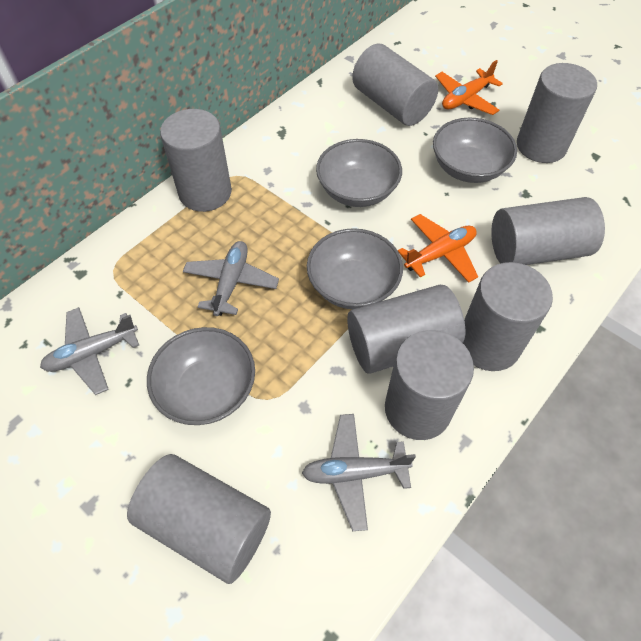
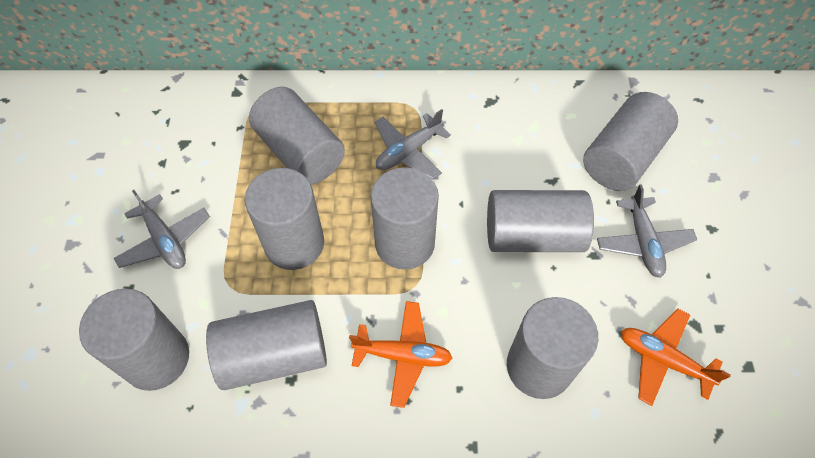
grey bowl: 4 -> 0

